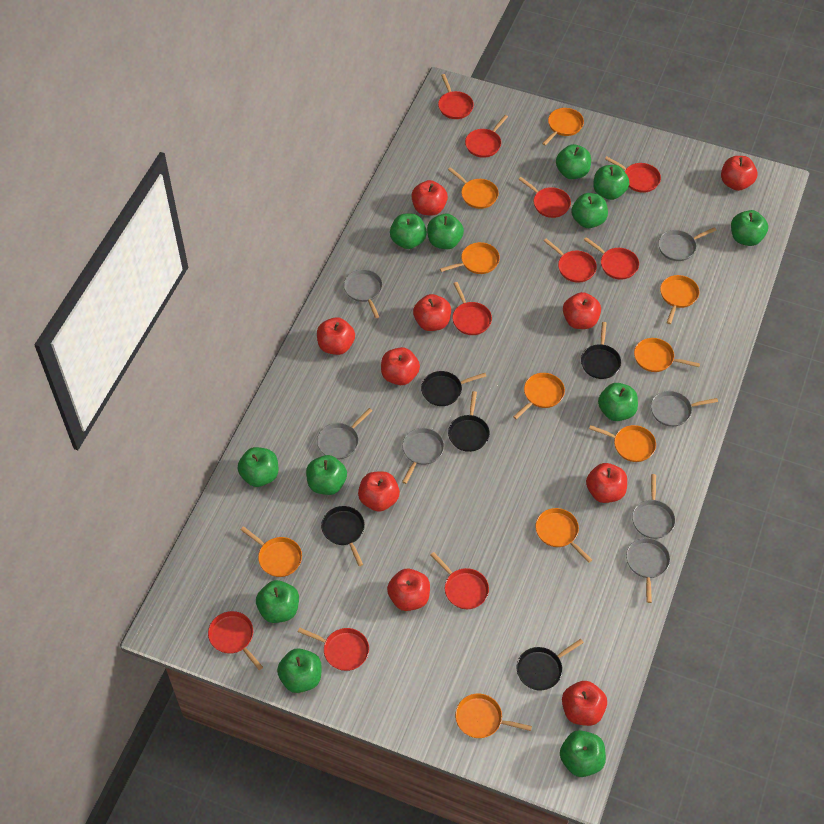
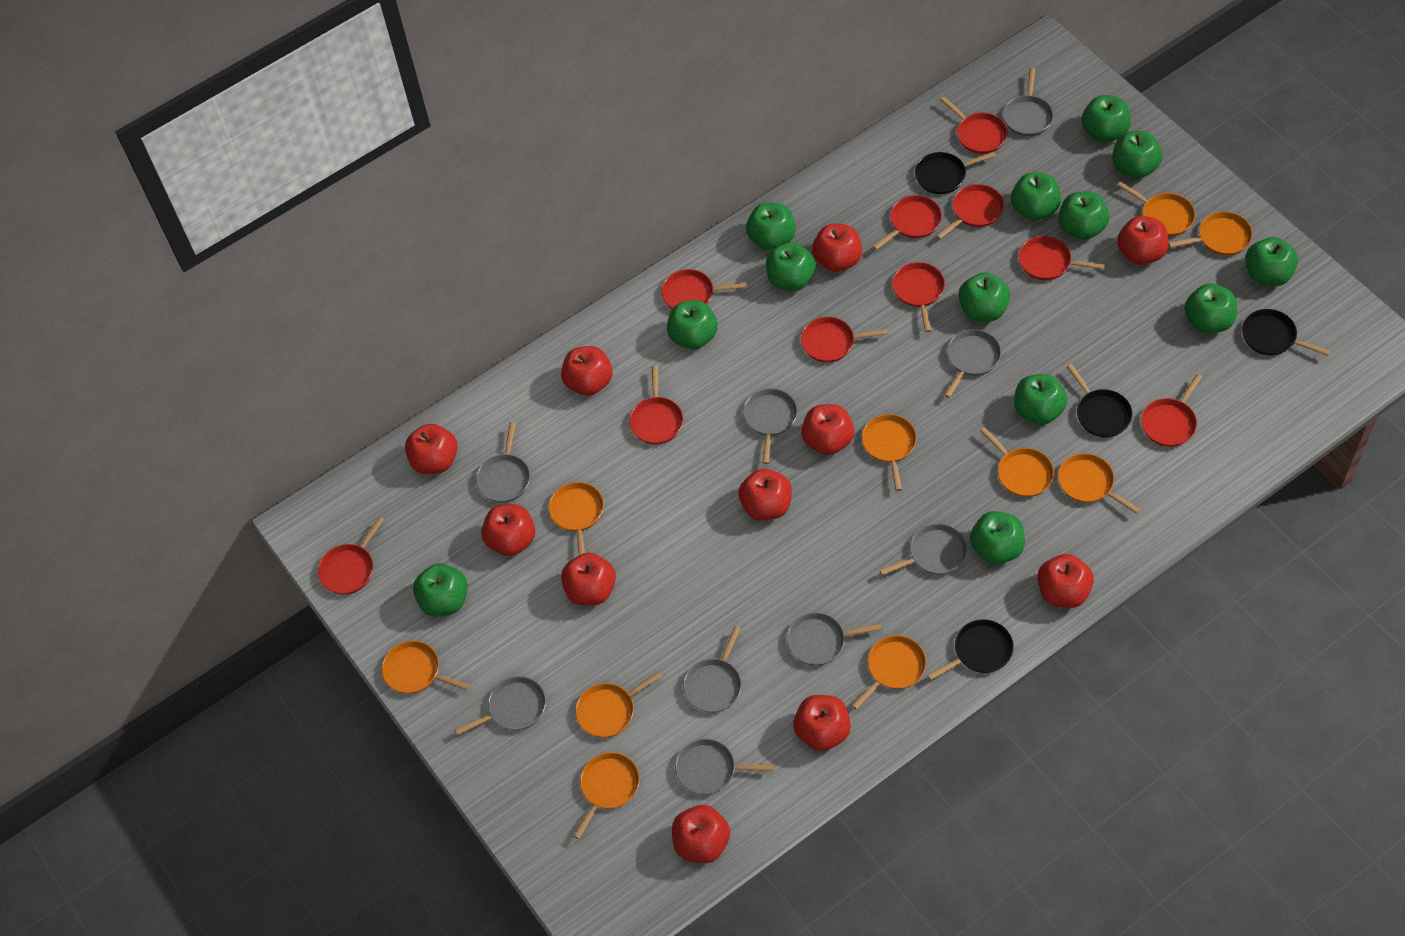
black pan: 5 -> 4
green apple: 12 -> 13
grey pan: 7 -> 9
red apple: 10 -> 11

